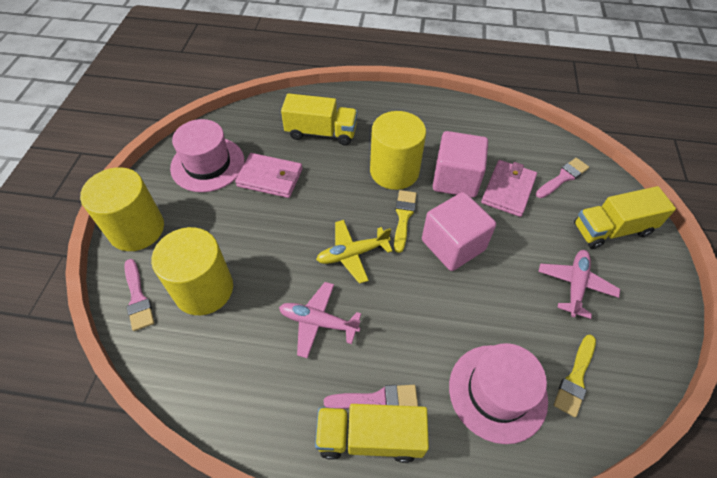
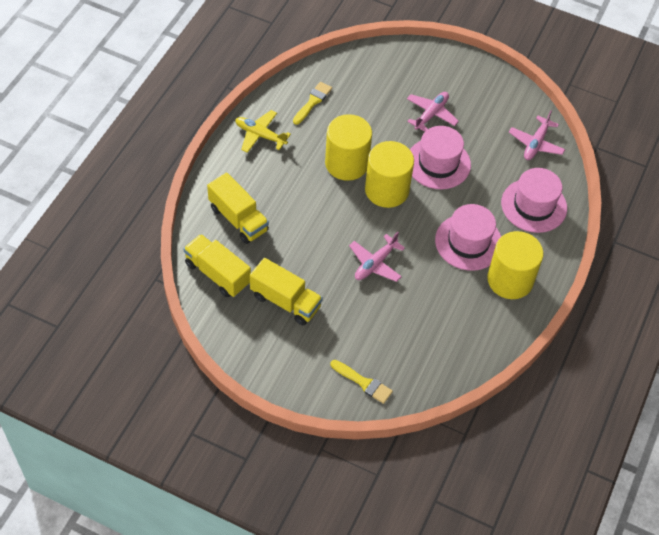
pink brush: 3 -> 0
pink cube: 2 -> 0
pink hat: 2 -> 3
pink plane: 2 -> 3
pink wallet: 2 -> 0

